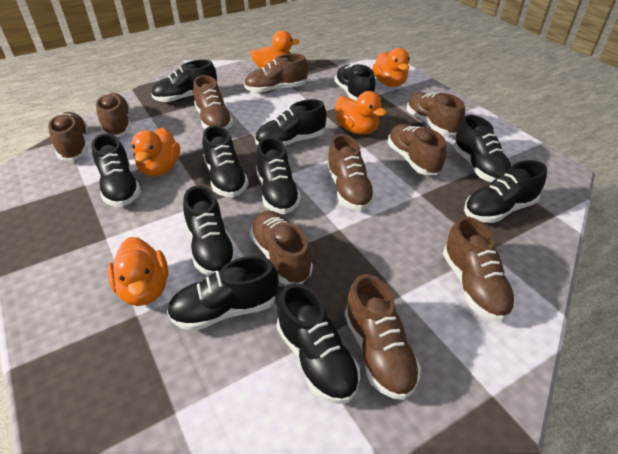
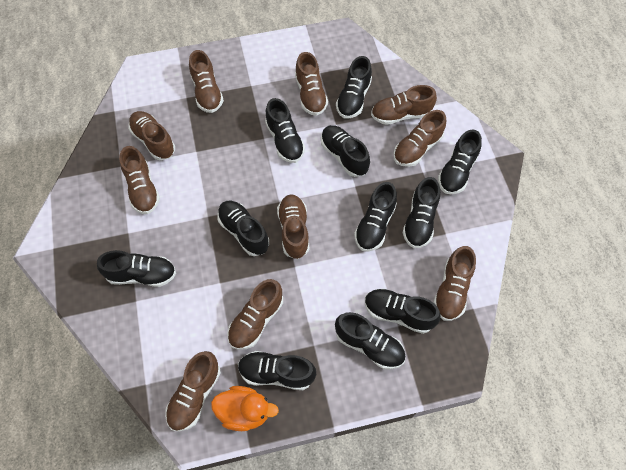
orange duck: 5 -> 1

